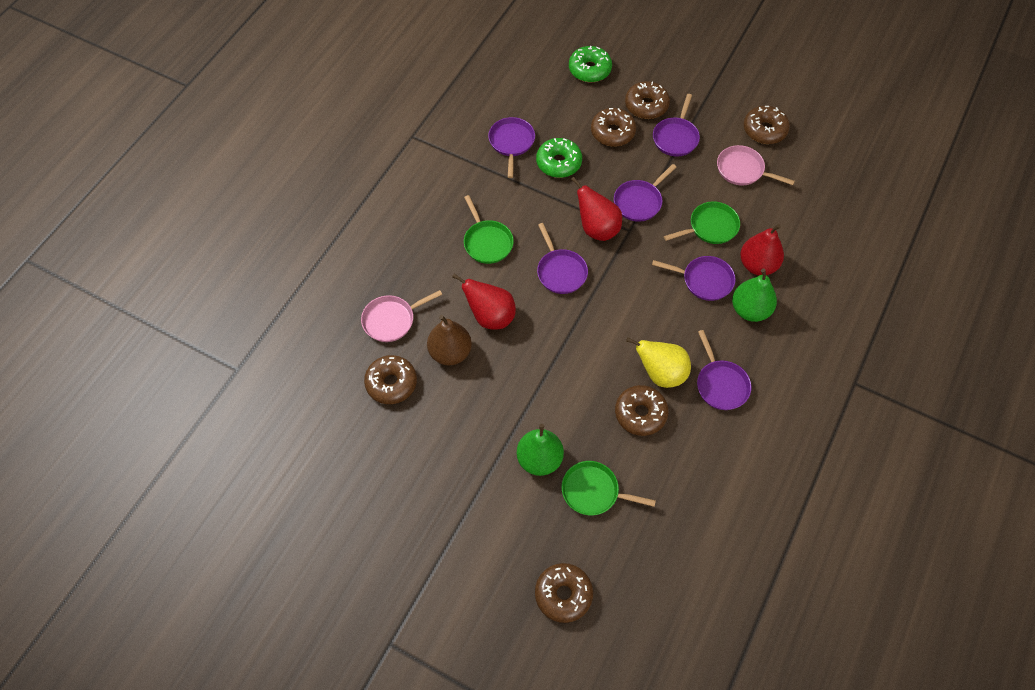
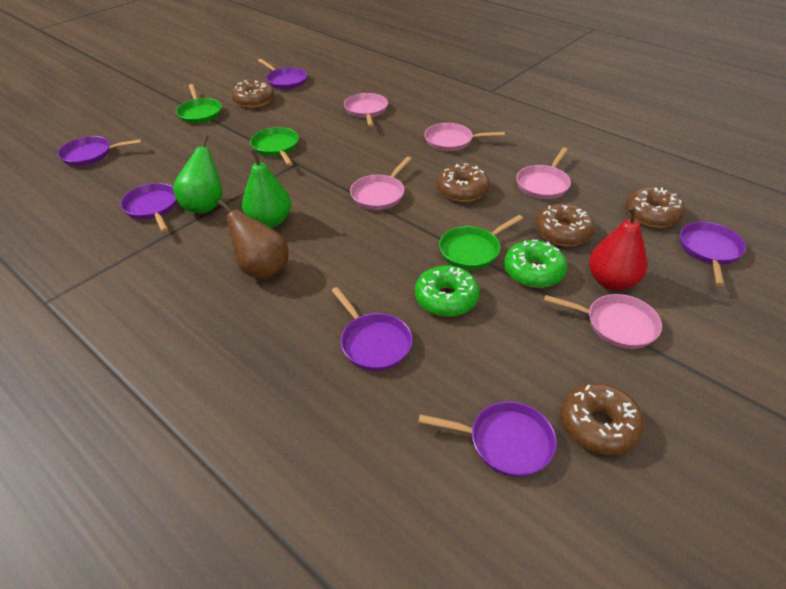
brown donut: 6 -> 5
pink pan: 2 -> 5
red pear: 3 -> 1
yellow pear: 1 -> 0

